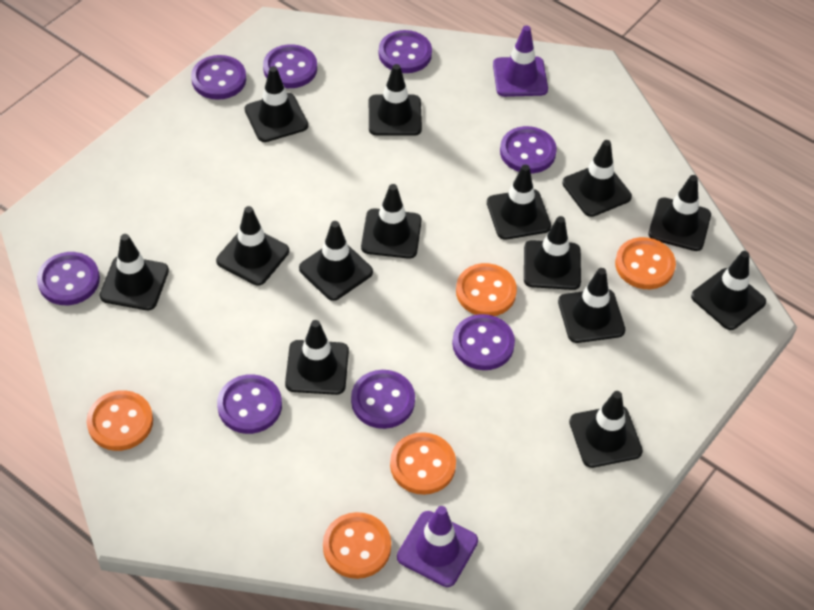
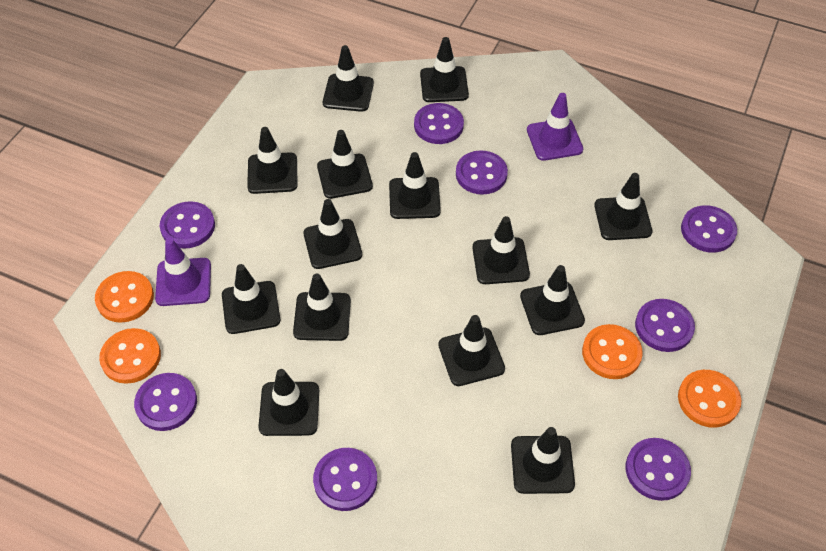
orange button: 5 -> 4

